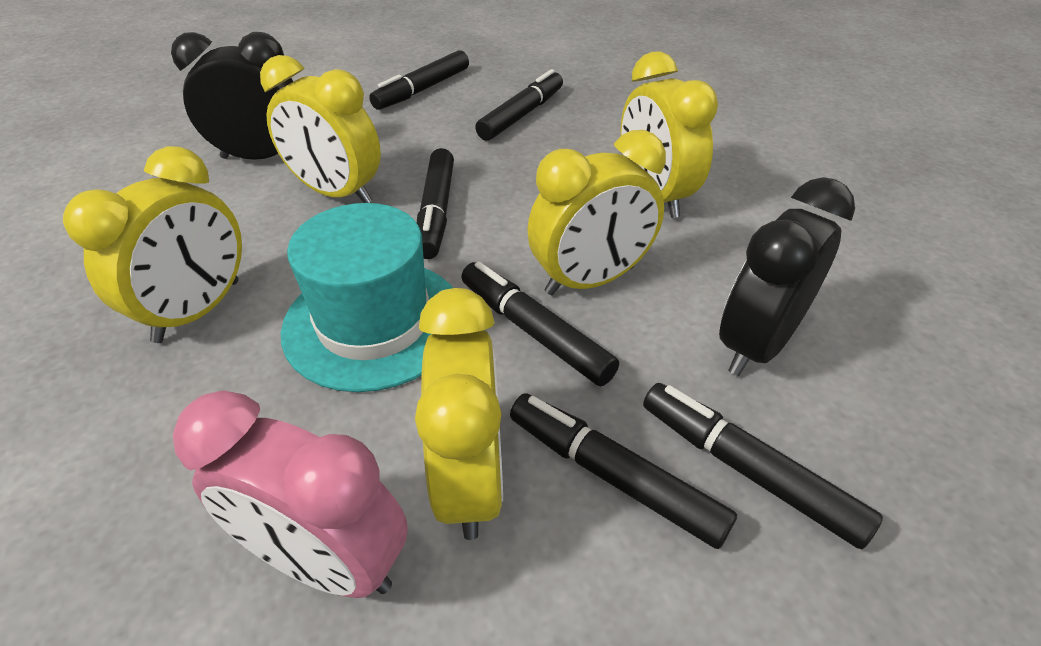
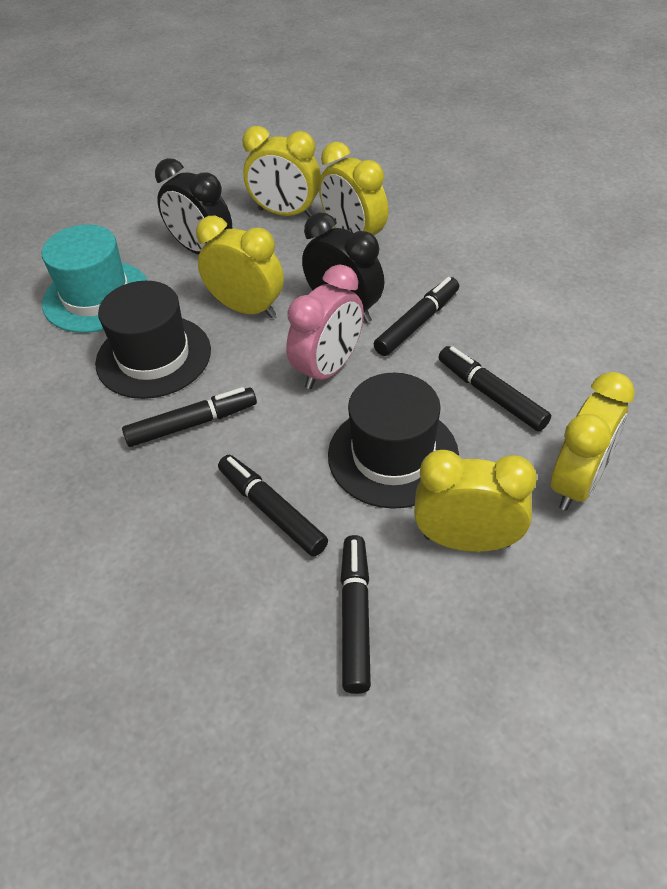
black hat: 0 -> 2
black marker: 6 -> 5

